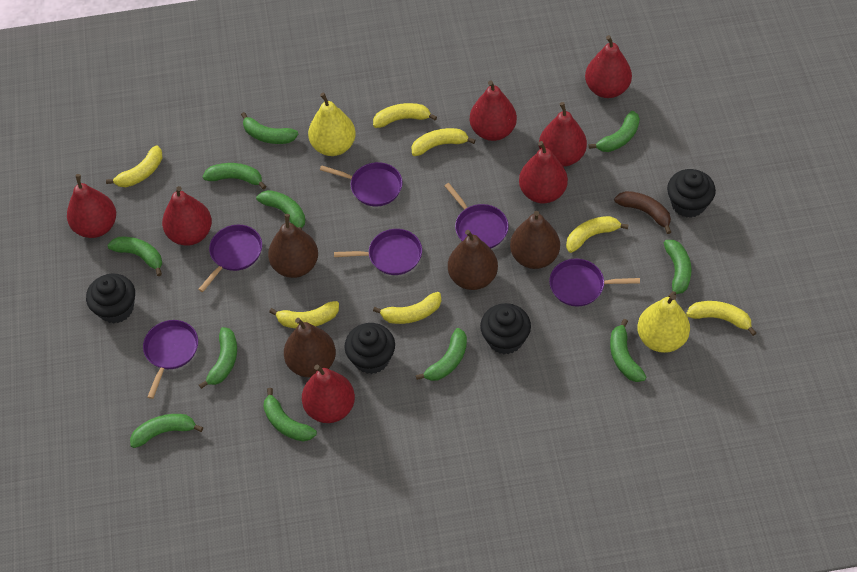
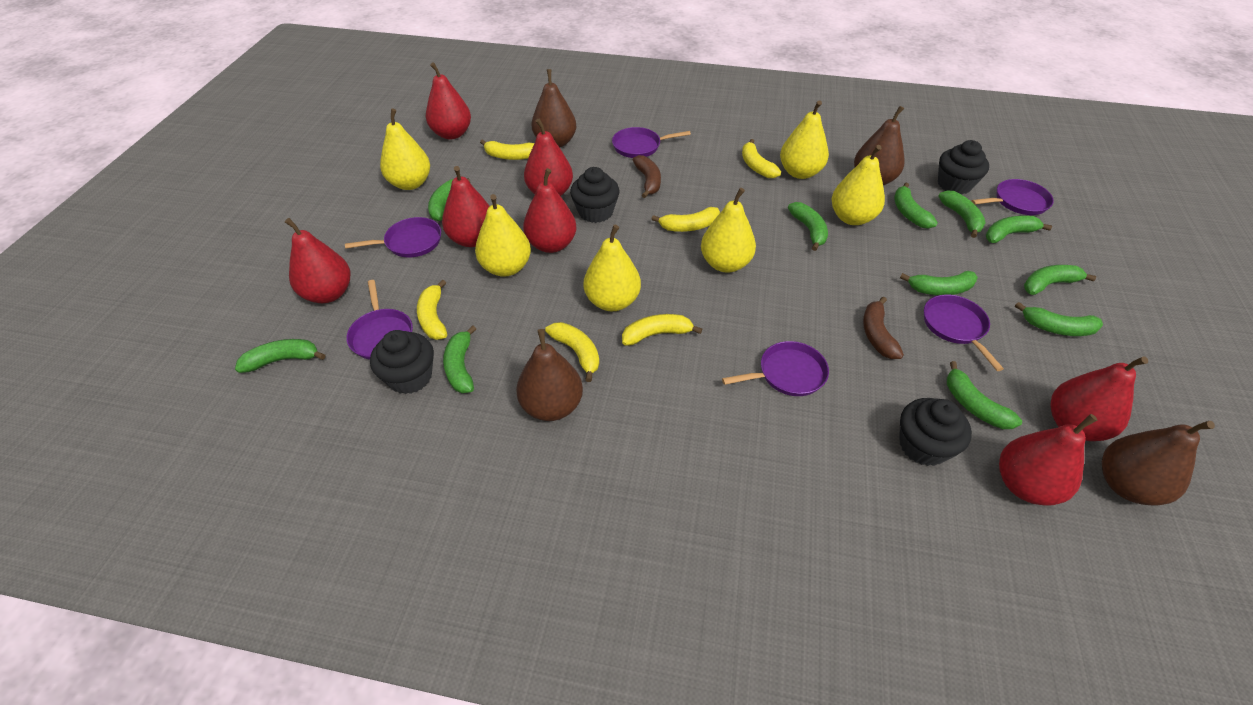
brown banana: 1 -> 2
yellow banana: 7 -> 6
yellow pear: 2 -> 6

